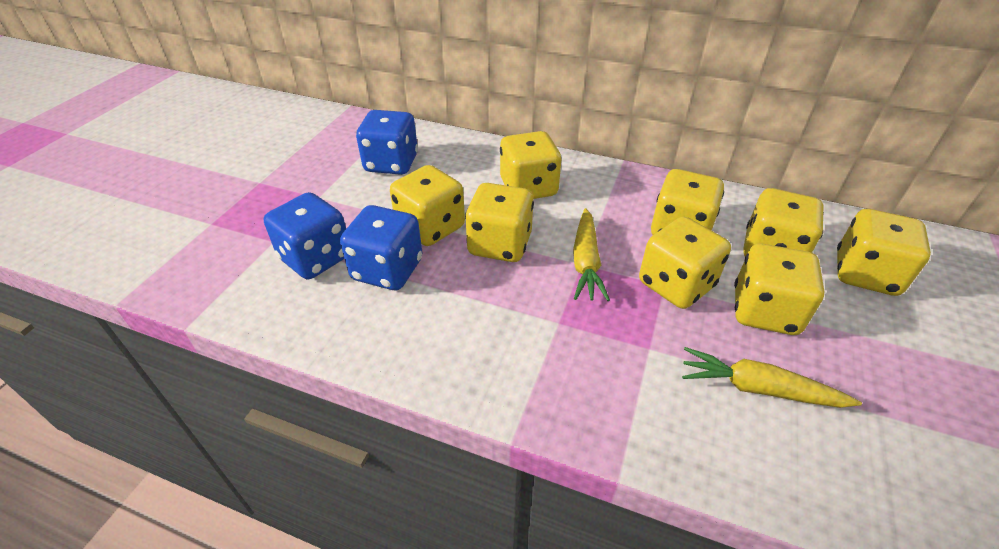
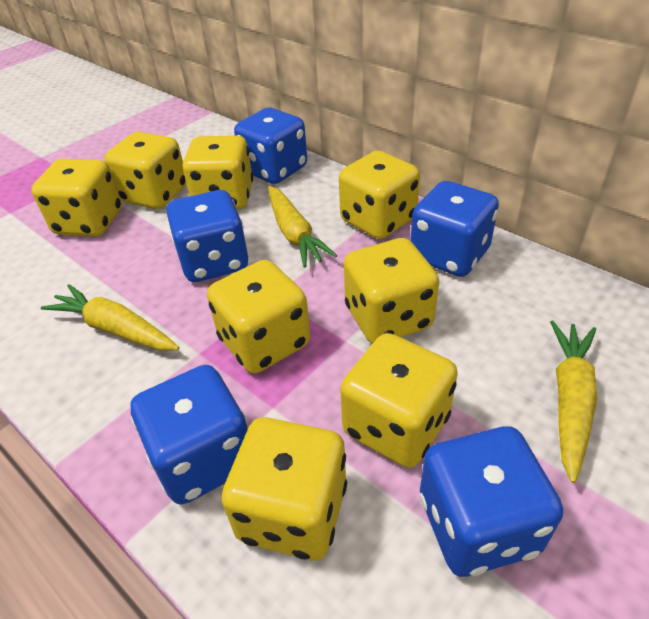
blue dice: 3 -> 5
yellow carrot: 2 -> 3

